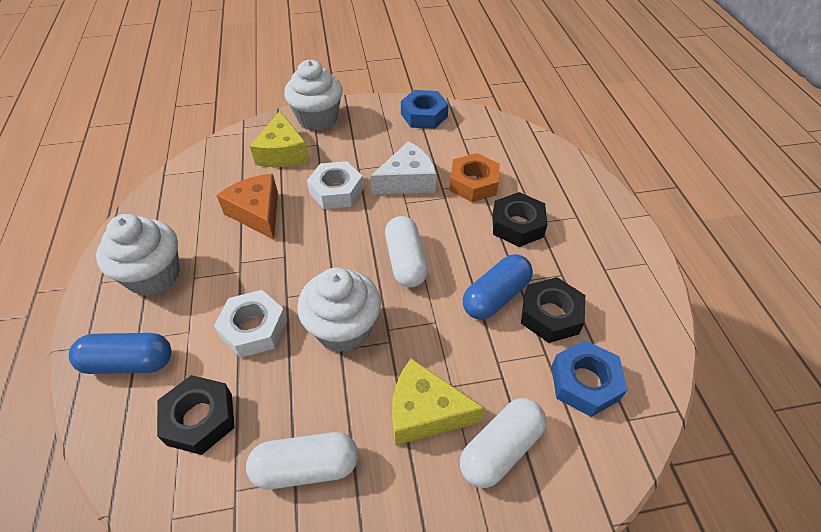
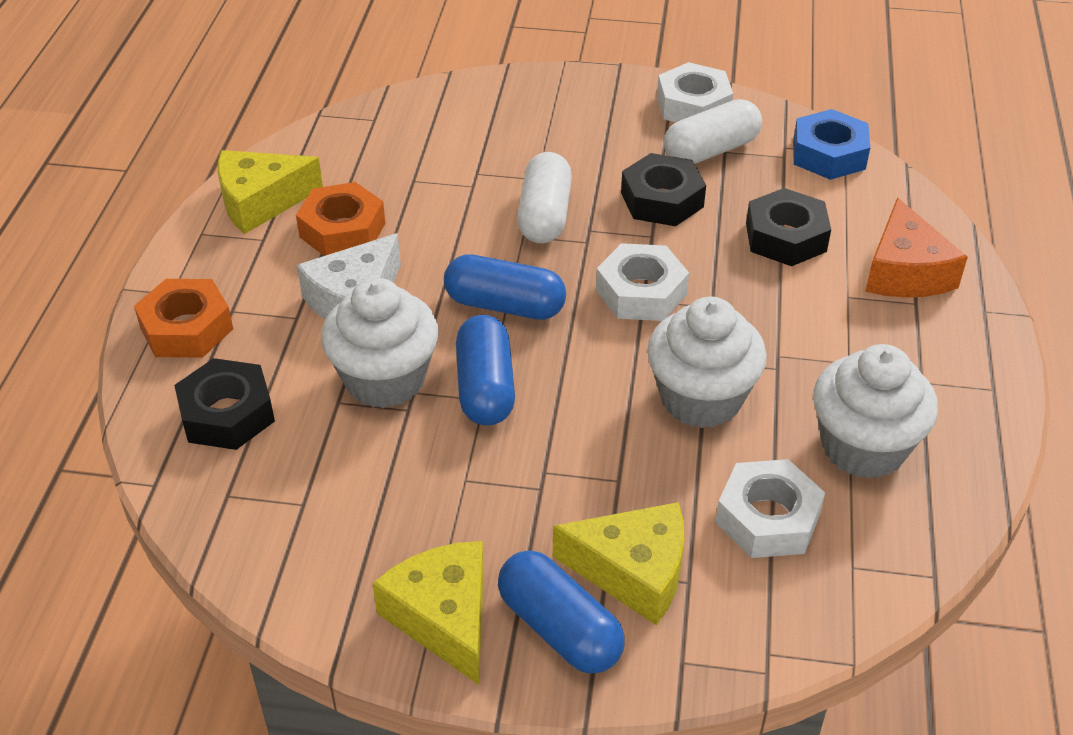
blue capsule: 2 -> 3
blue nut: 2 -> 1
orange nut: 1 -> 2
white capsule: 3 -> 2
white nut: 2 -> 3
yellow cheese: 2 -> 3

